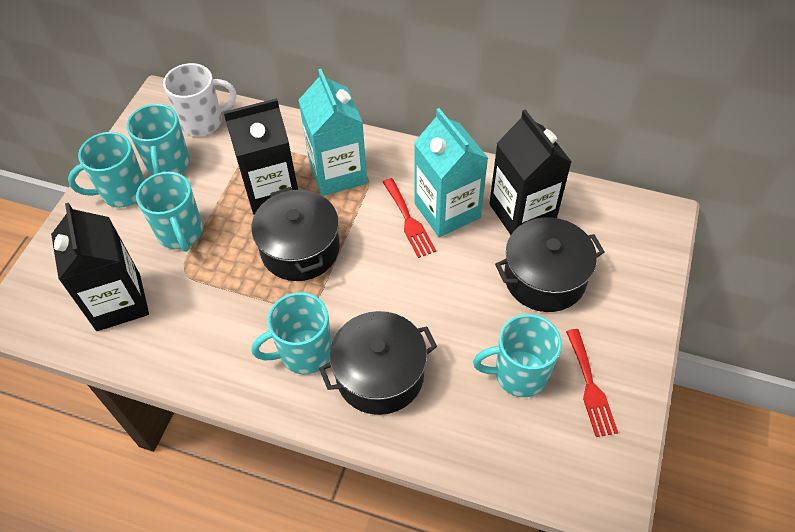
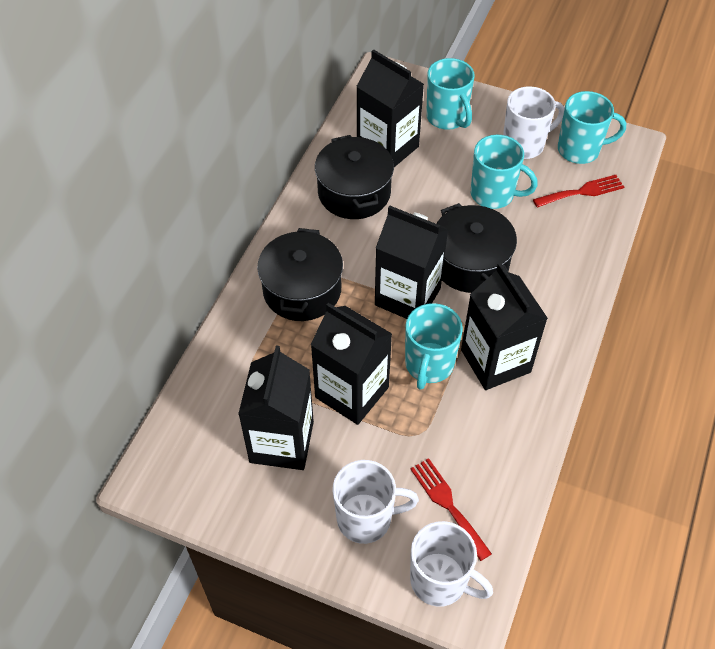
black carton: 3 -> 5
turquoise carton: 2 -> 0
turquoise mug: 5 -> 4
white mug: 1 -> 3

